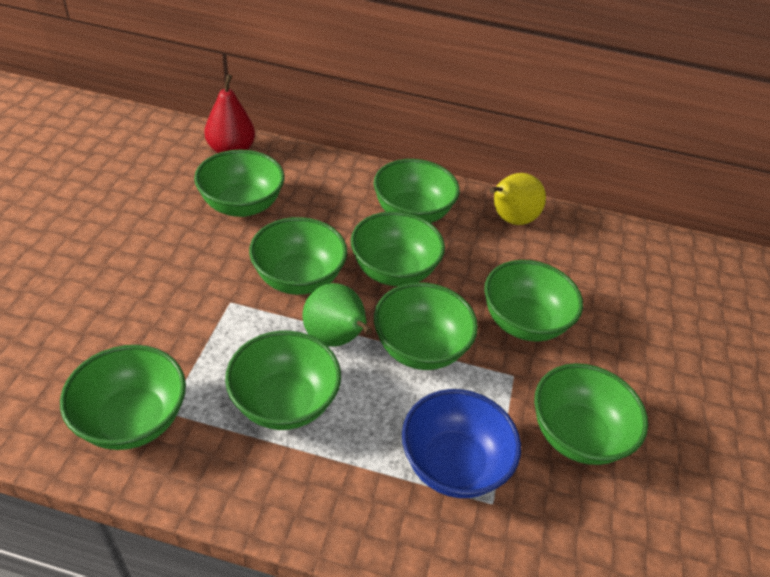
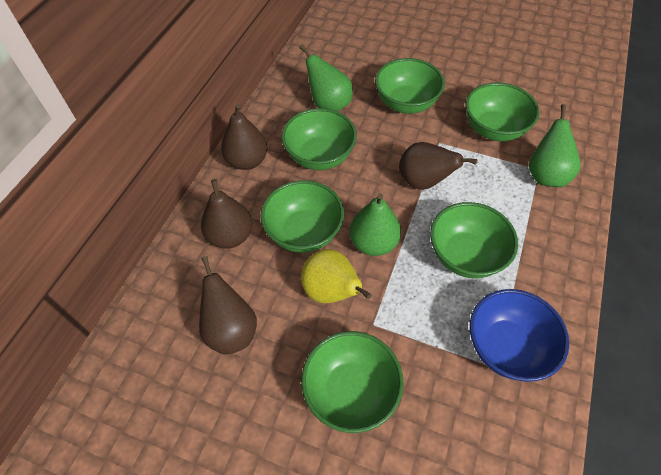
brown pear: 0 -> 4
green bowl: 9 -> 6
green pear: 1 -> 3
red pear: 1 -> 0

